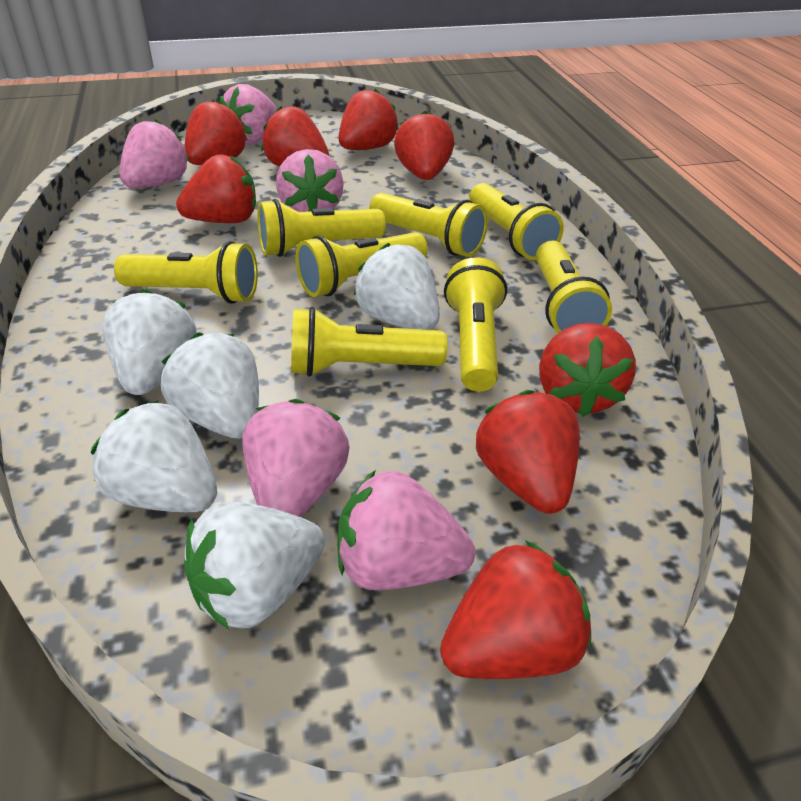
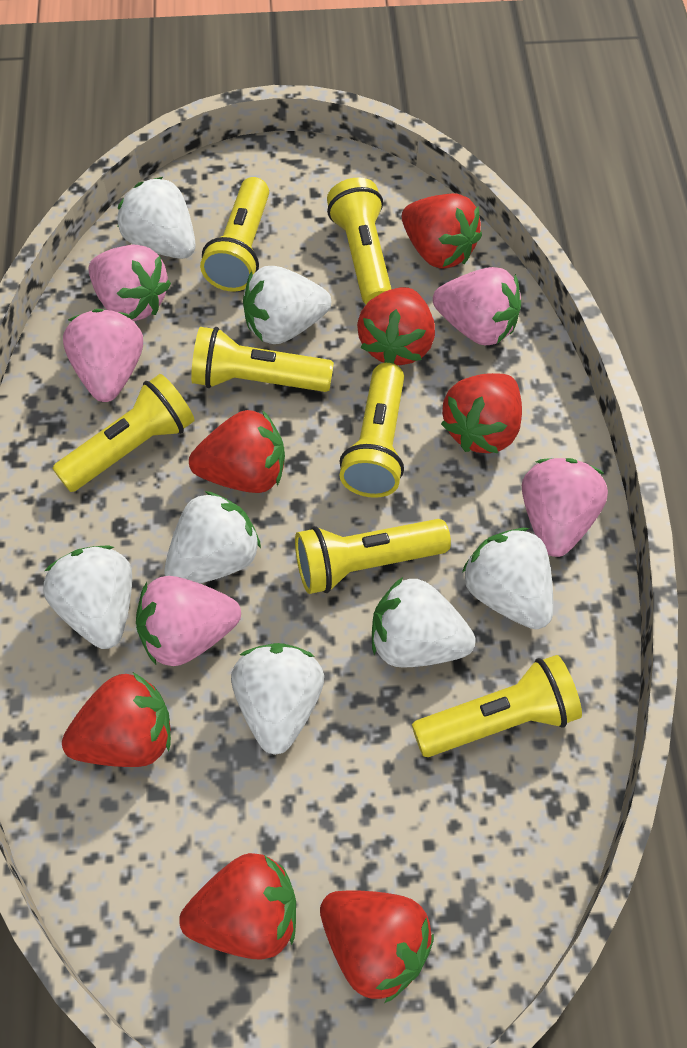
red strawberry: 8 -> 7
white strawberry: 5 -> 7
yellow flashlight: 8 -> 7

